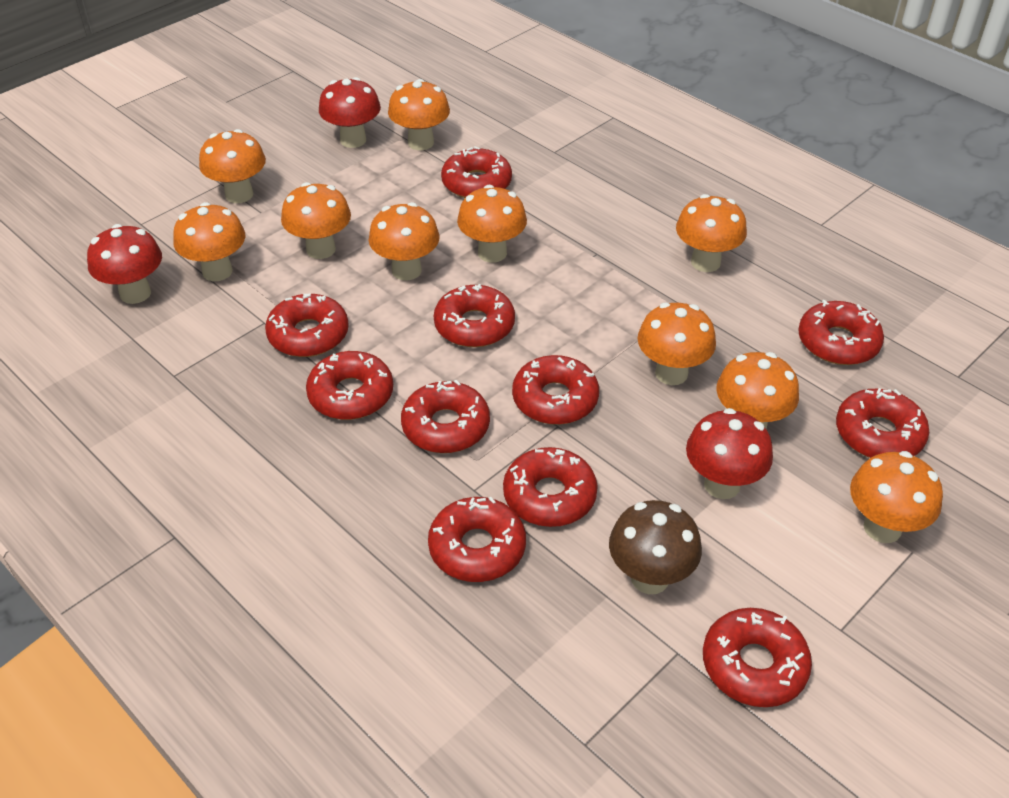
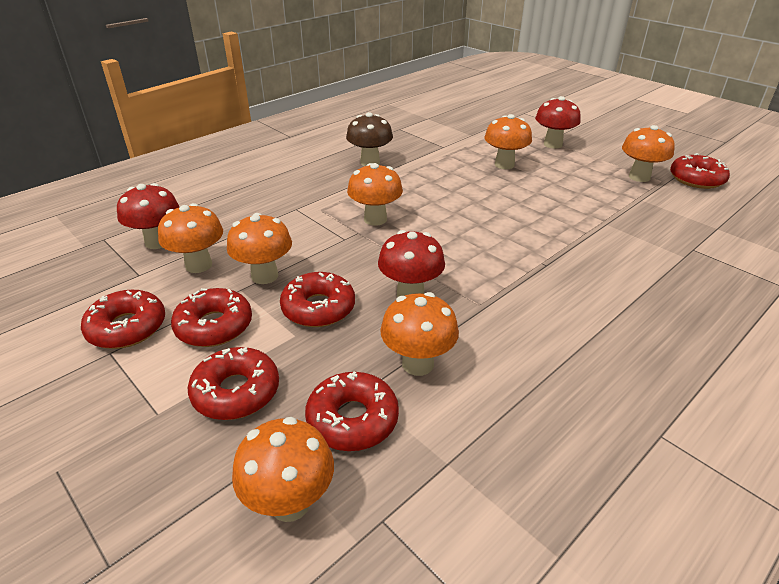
orange mushroom: 10 -> 7
red donut: 11 -> 6

